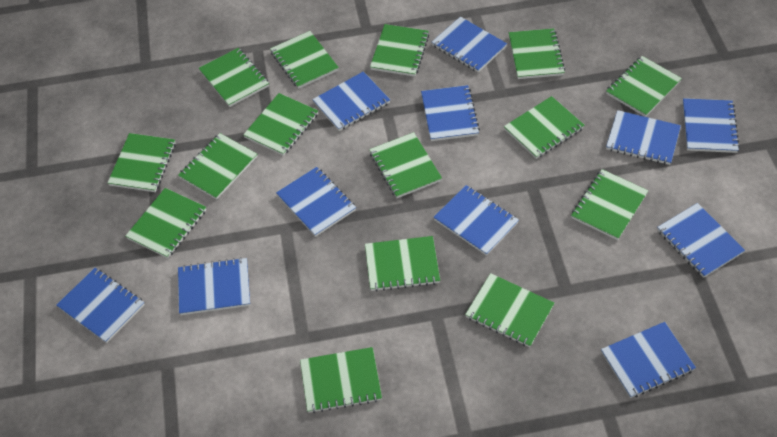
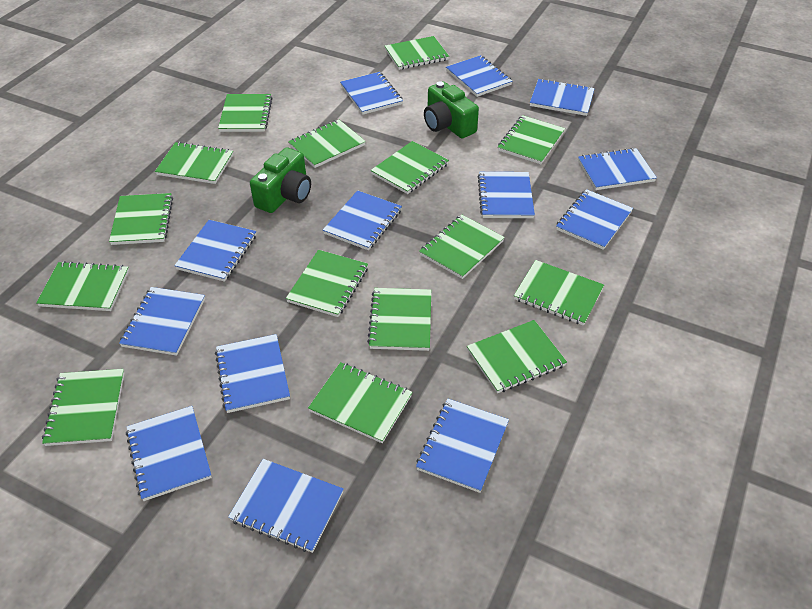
blue notebook: 11 -> 13
green camera: 0 -> 2

